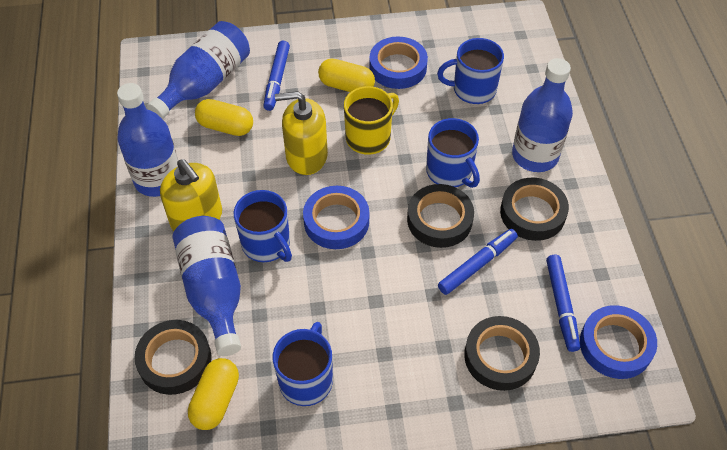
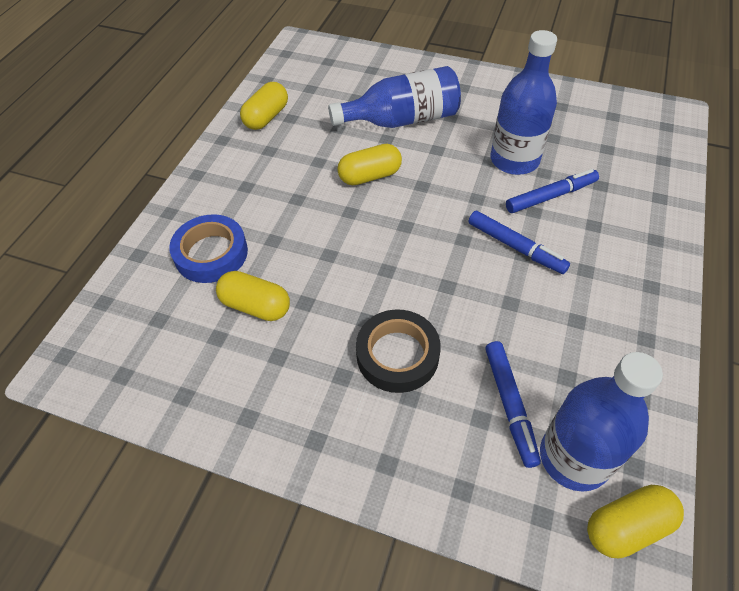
black tape: 4 -> 1
blue bottle: 4 -> 3
blue mug: 4 -> 0
blue tape: 3 -> 1
yellow capsule: 3 -> 4
yellow mug: 1 -> 0
yellow soap dispenser: 2 -> 0

